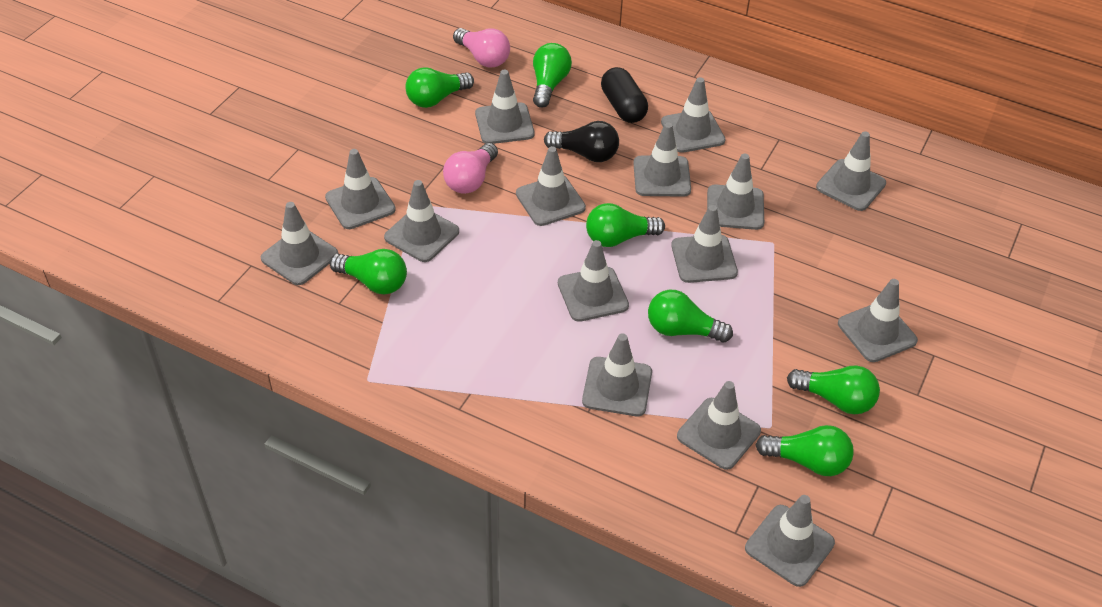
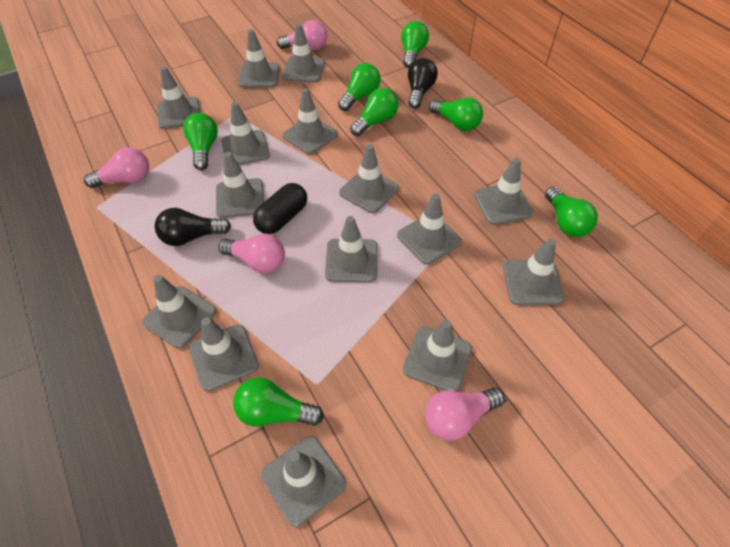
black light bulb: 1 -> 2
pink light bulb: 2 -> 4

